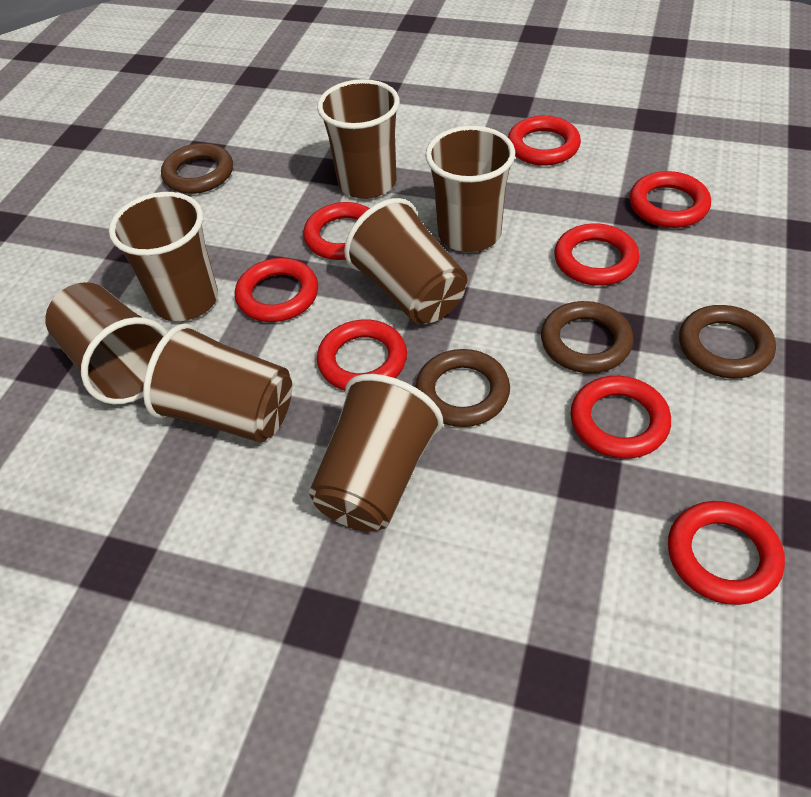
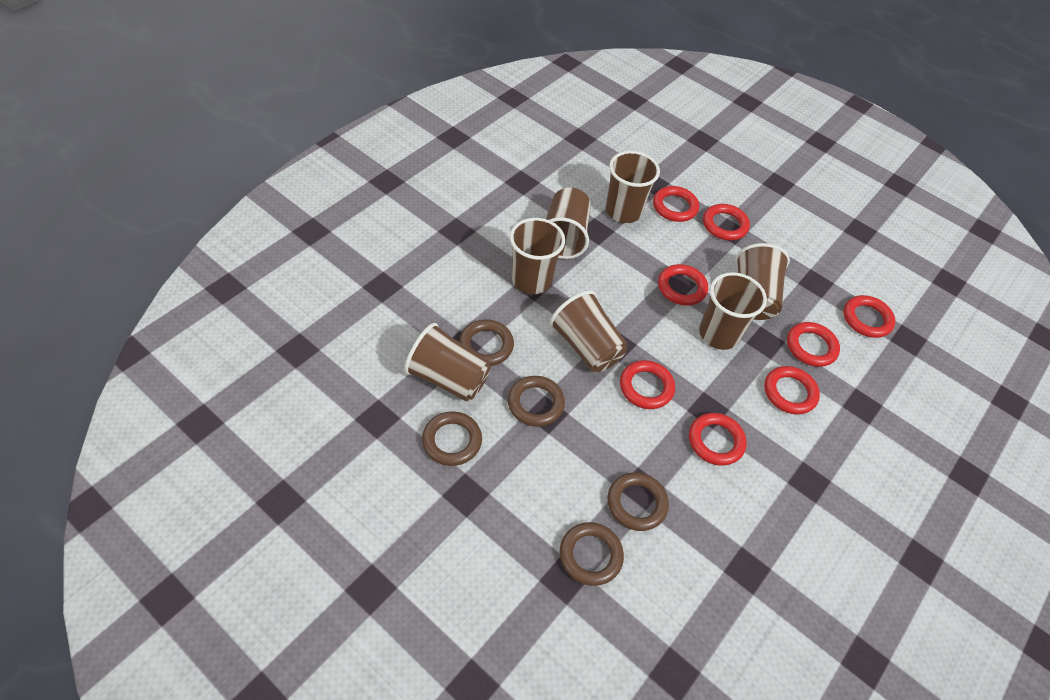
brown ring: 4 -> 5

